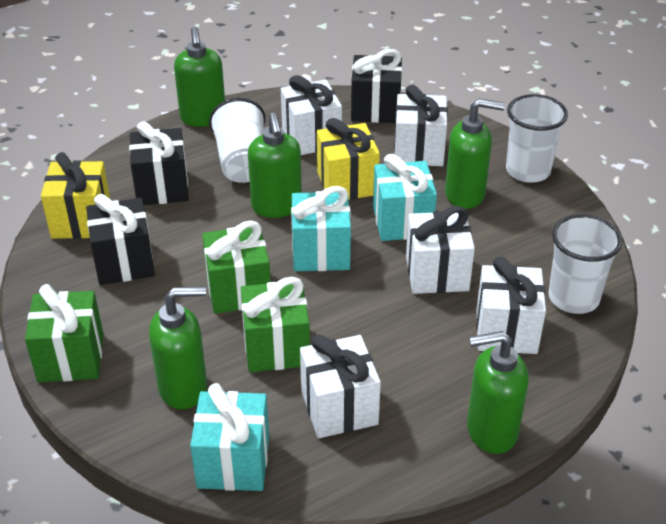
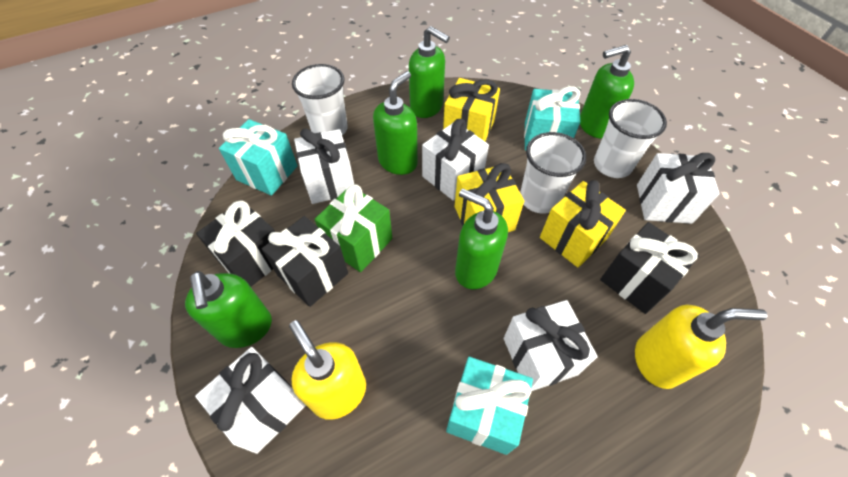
green gift: 3 -> 1
yellow gift: 2 -> 3
yellow soap dispenser: 0 -> 2

